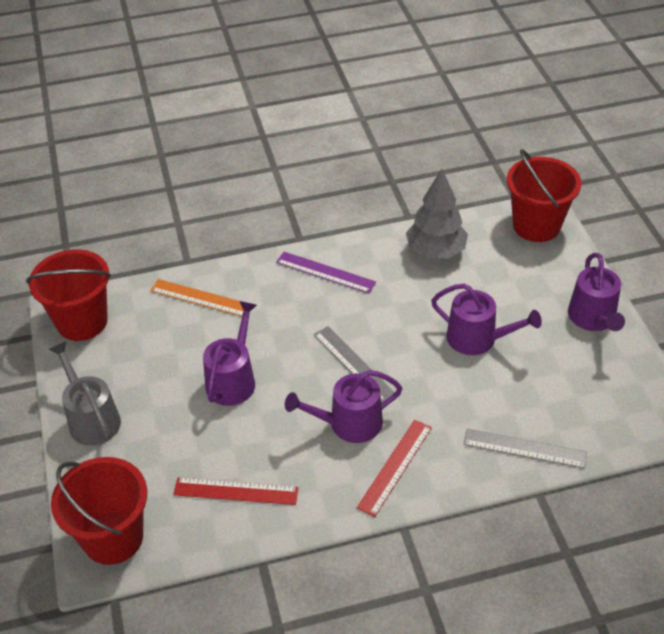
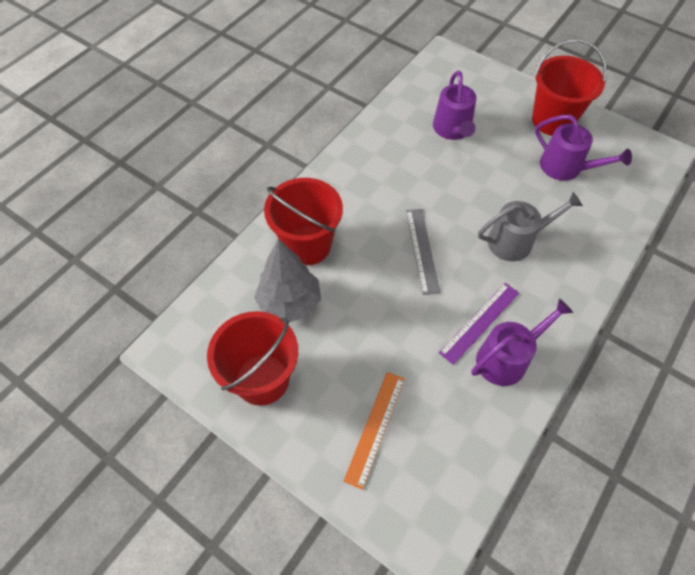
grey ruler: 2 -> 1
purple watering can: 4 -> 3
red ruler: 2 -> 0

